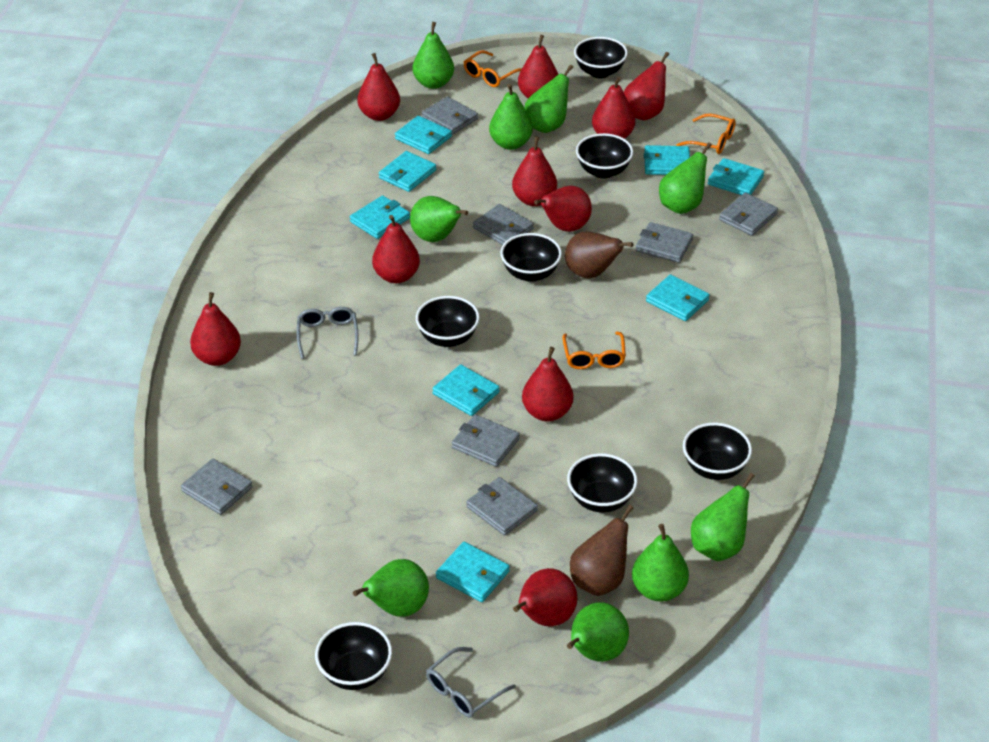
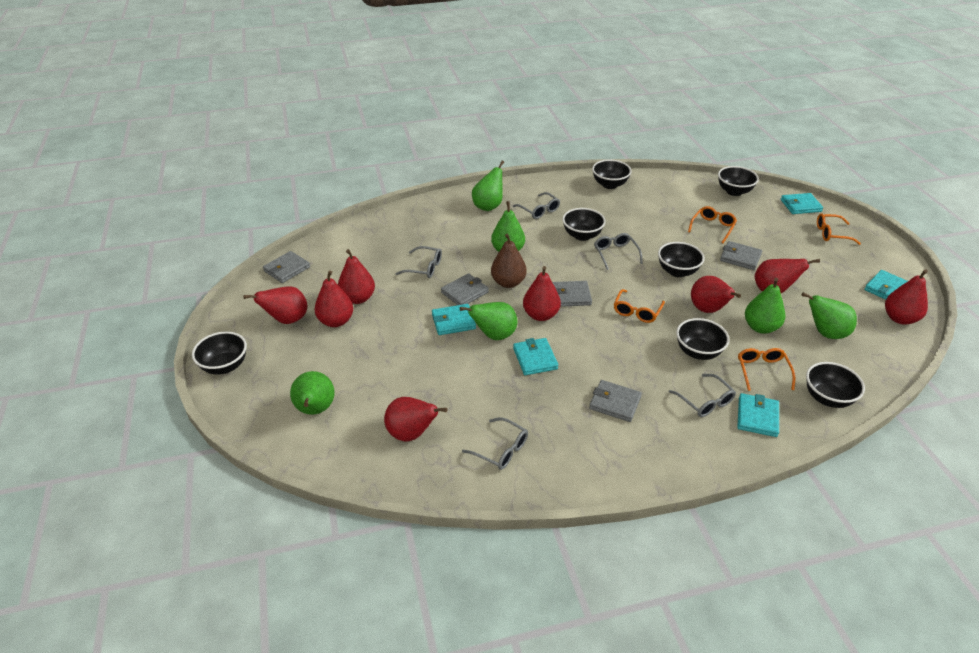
brown pear: 2 -> 1
green pear: 9 -> 6
grey glasses: 2 -> 5
grey wallet: 7 -> 5
orange glasses: 3 -> 4
red pear: 10 -> 8
turquoise wallet: 8 -> 5

